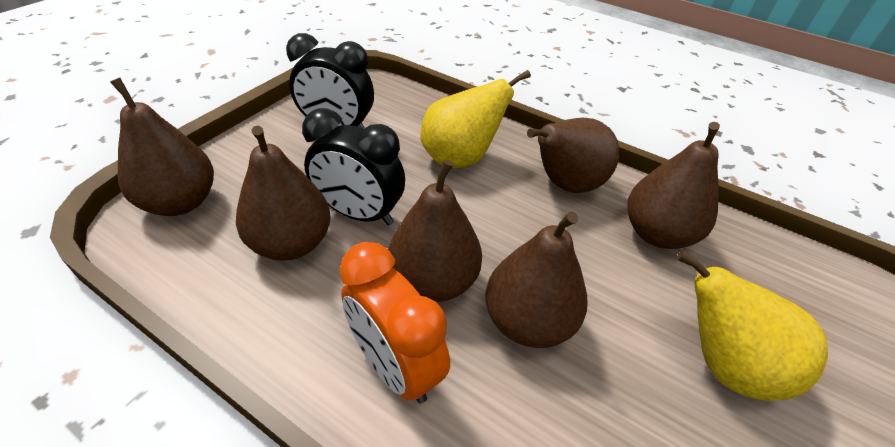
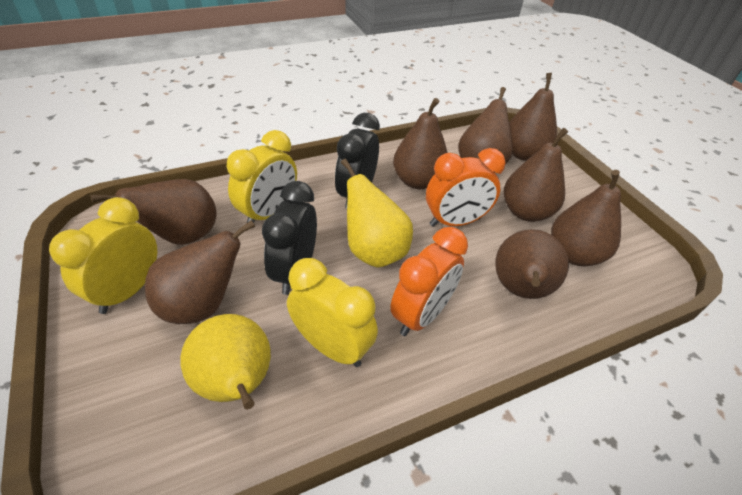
brown pear: 6 -> 8
orange clock: 1 -> 2
yellow clock: 0 -> 3

